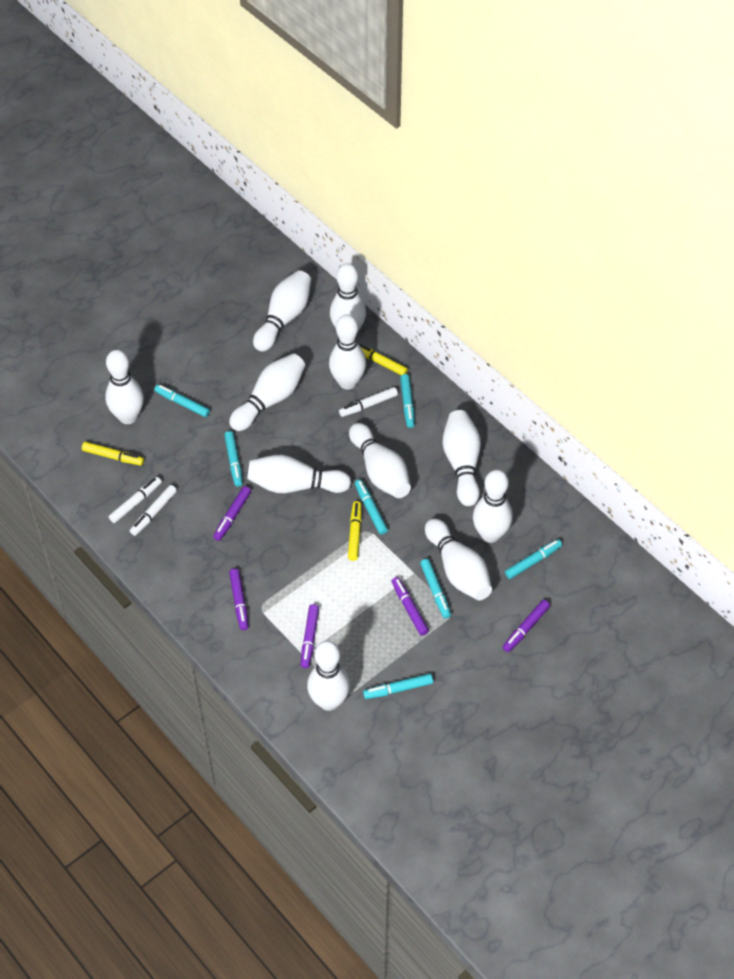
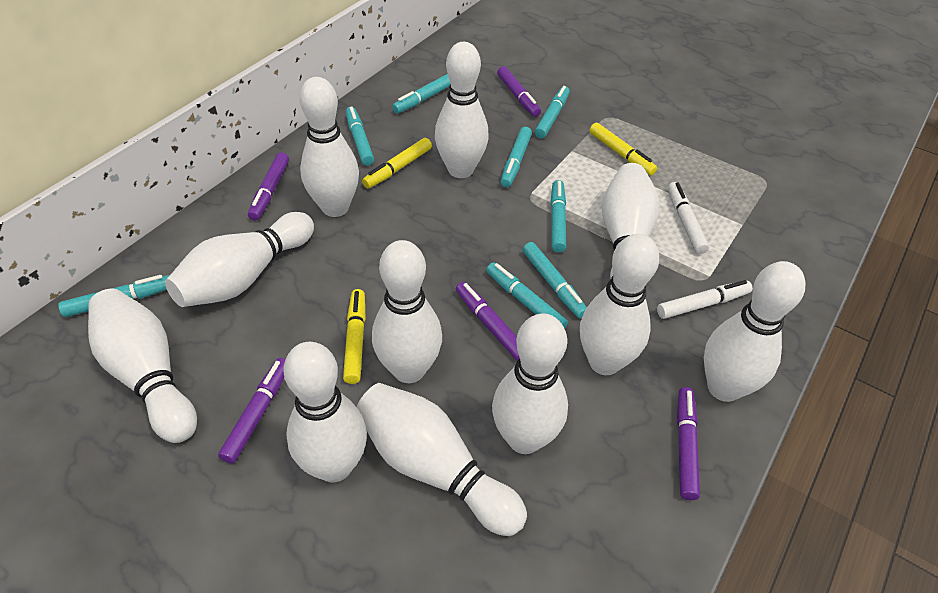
turquoise marker: 7 -> 8
white marker: 3 -> 2

